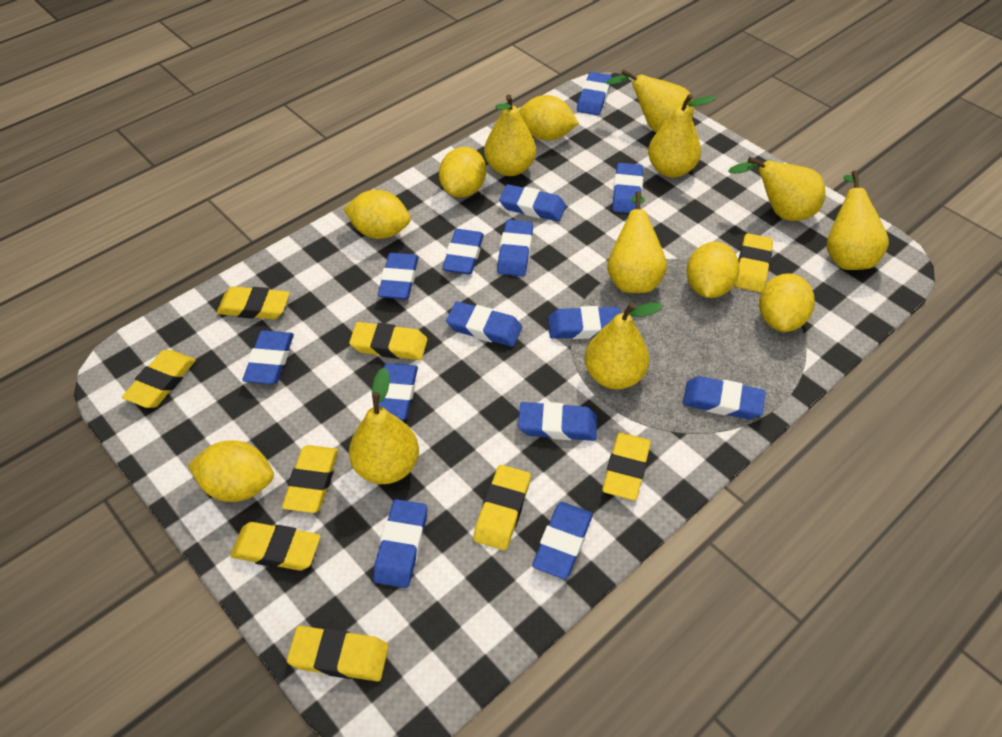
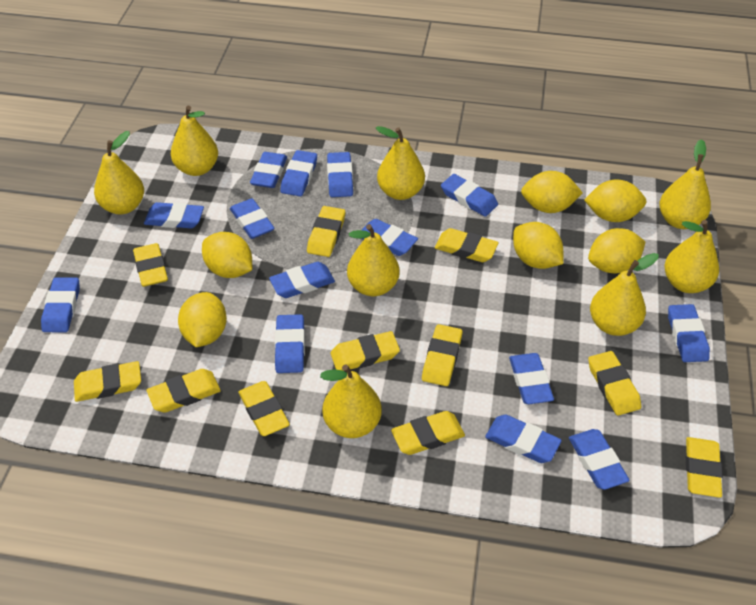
yellow eraser: 9 -> 11

